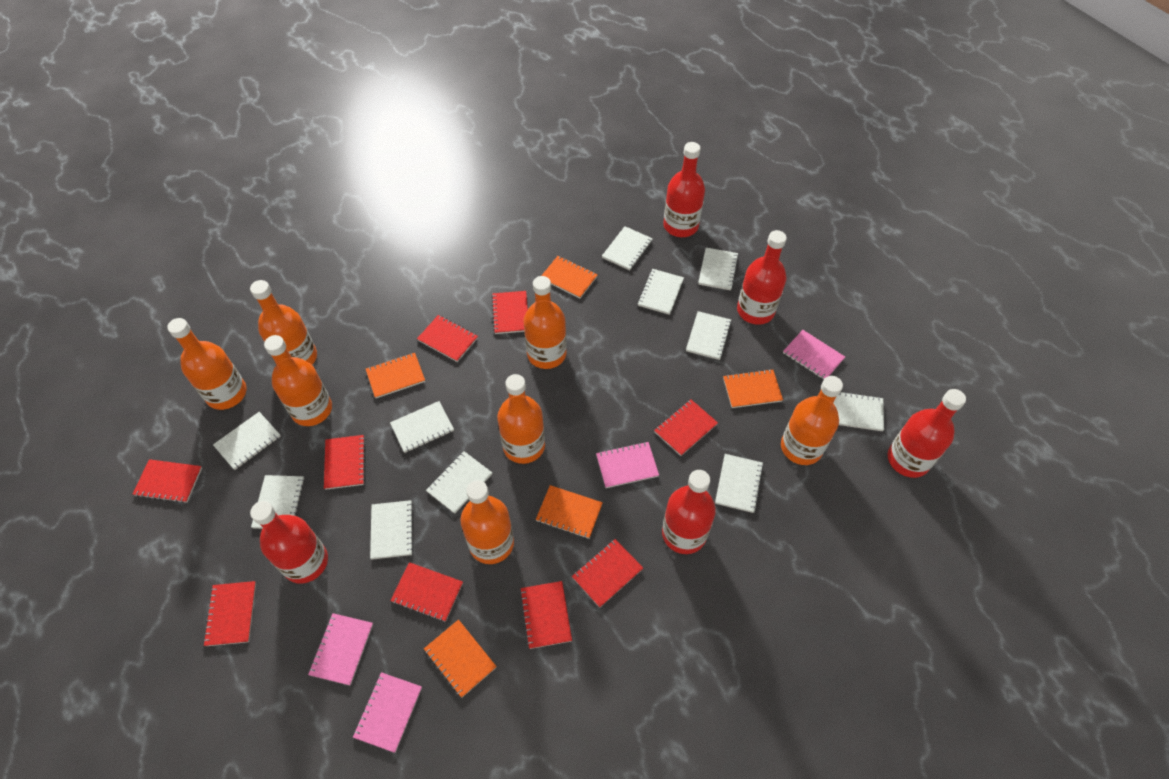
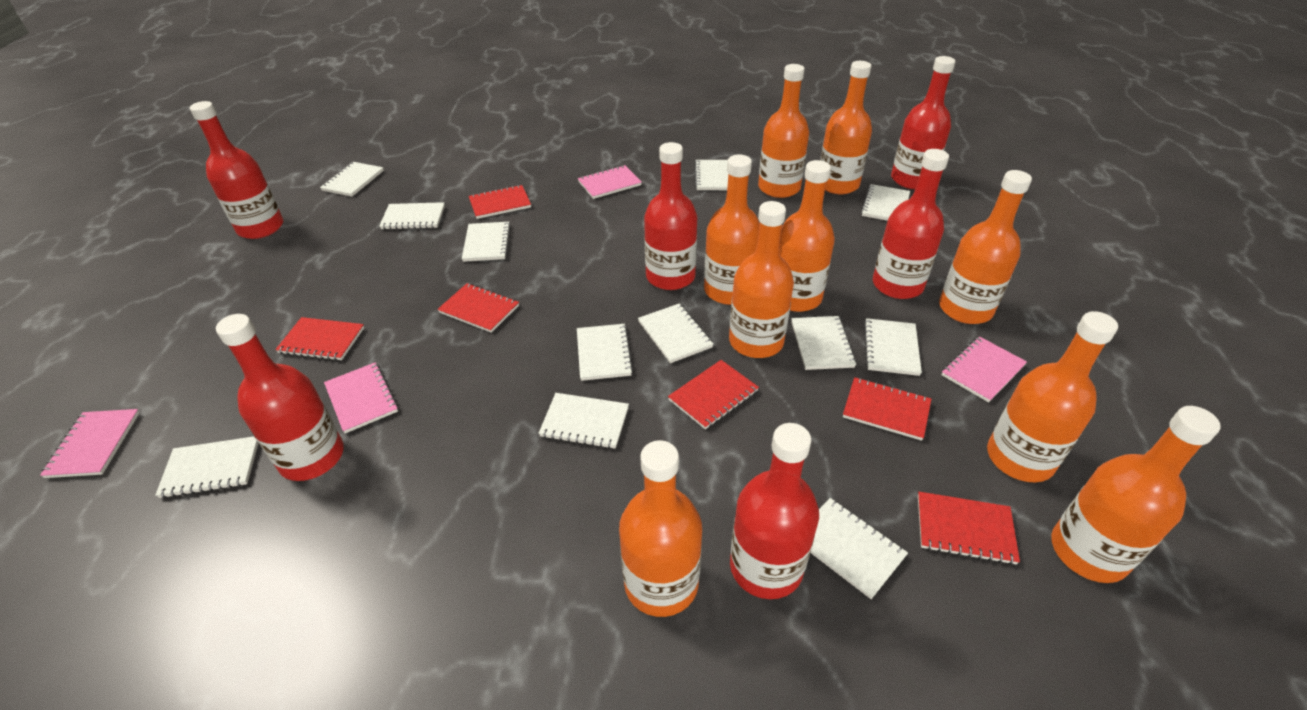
orange bottle: 7 -> 9
orange notebook: 5 -> 0
red bottle: 5 -> 6
red notebook: 9 -> 6
white notebook: 11 -> 12

